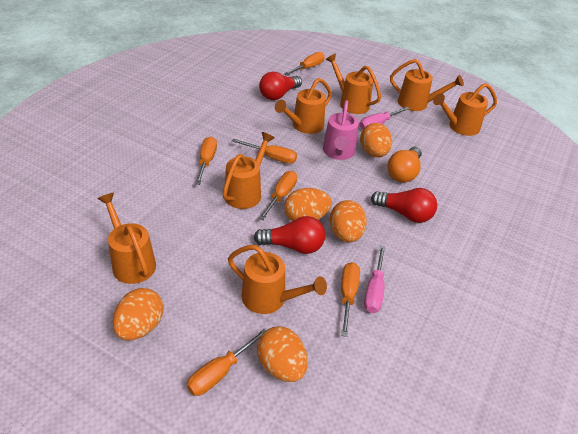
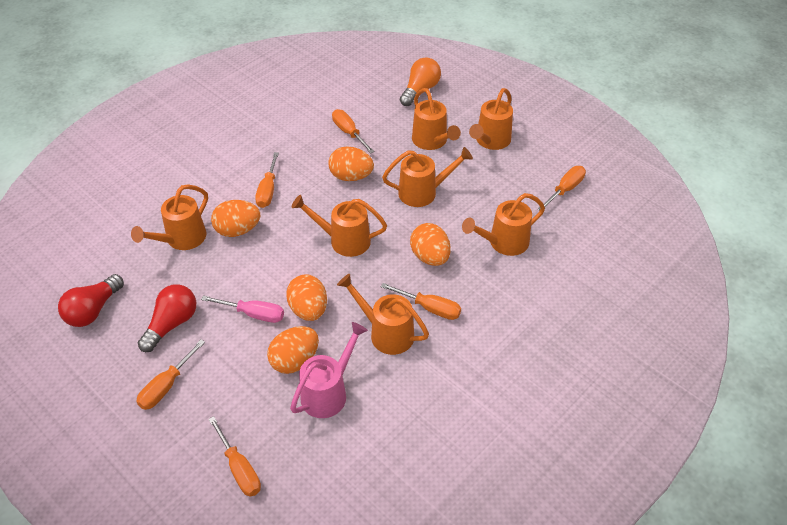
pink screwdriver: 2 -> 1
red light bulb: 3 -> 2

